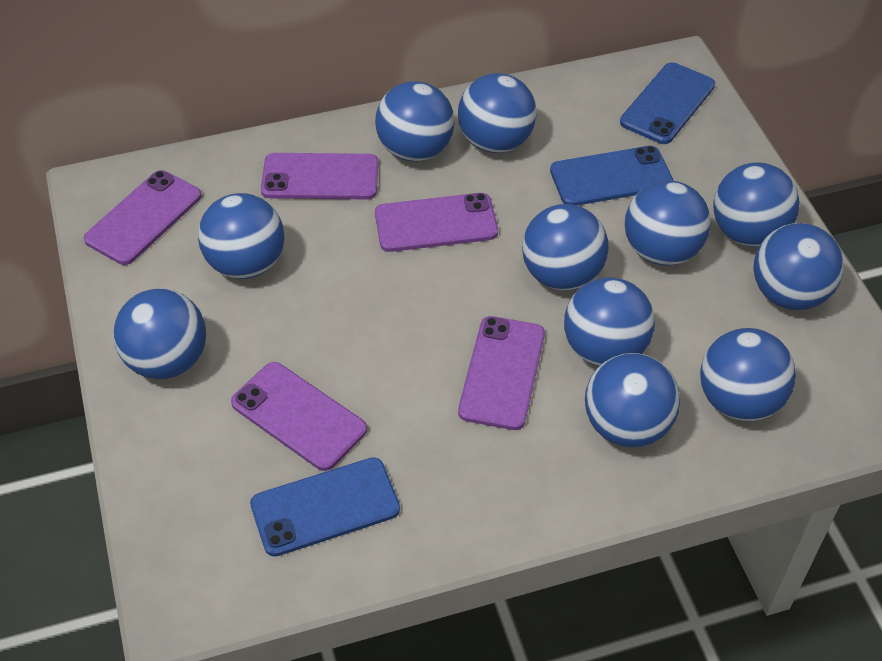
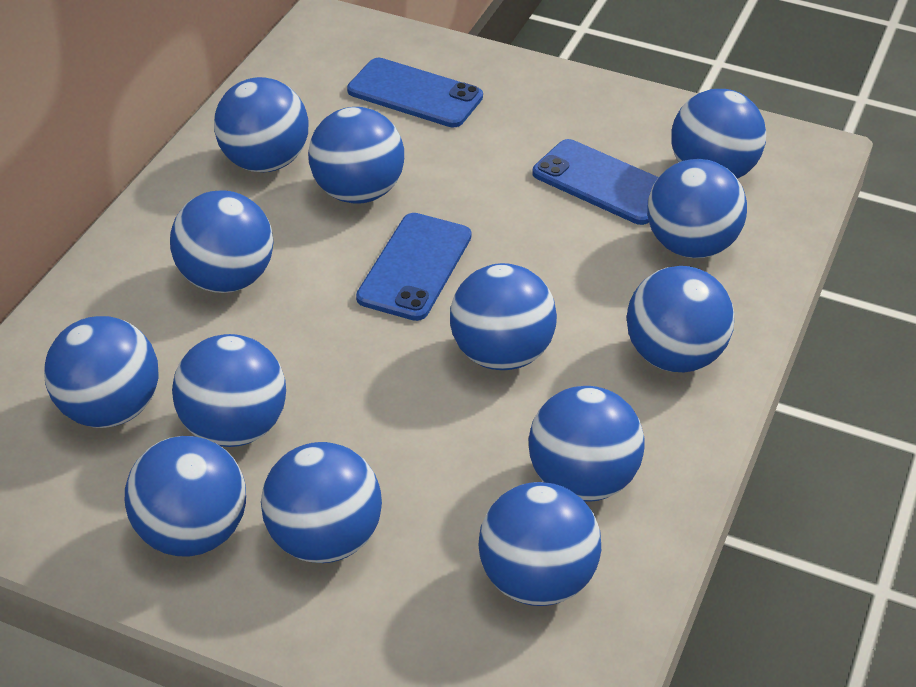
blue ball: 11 -> 13
purple phone: 5 -> 0

